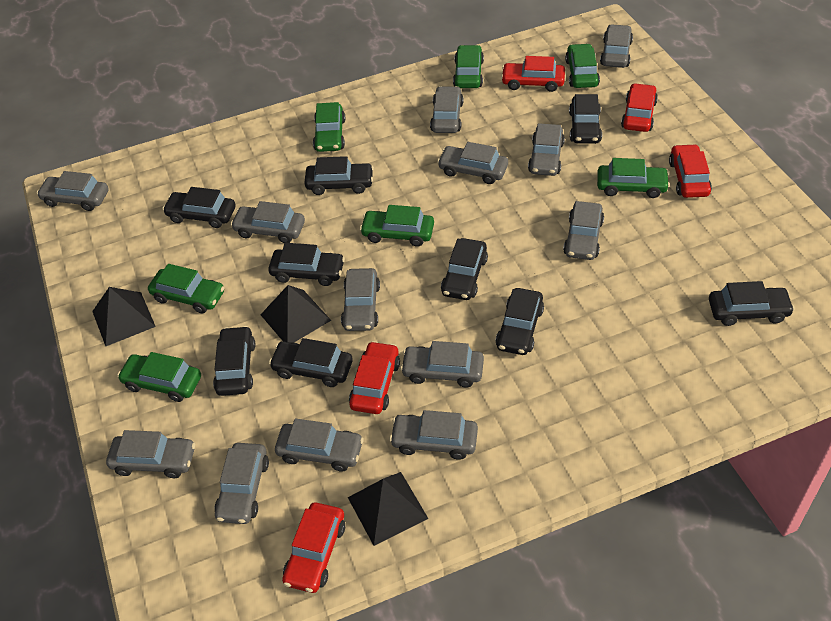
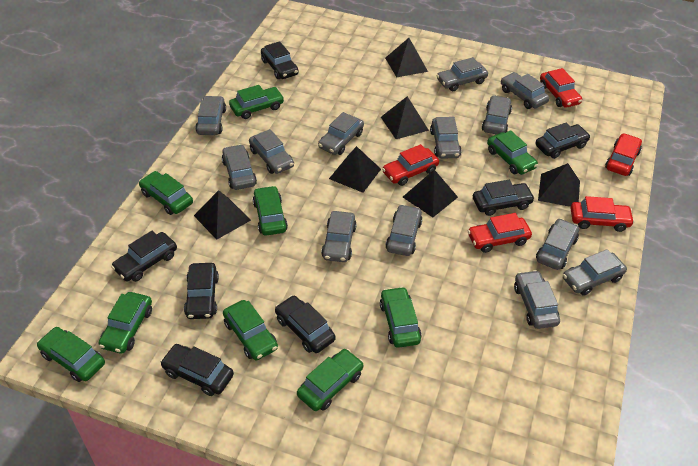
black car: 9 -> 7
black pyramid: 3 -> 6
green car: 7 -> 9

